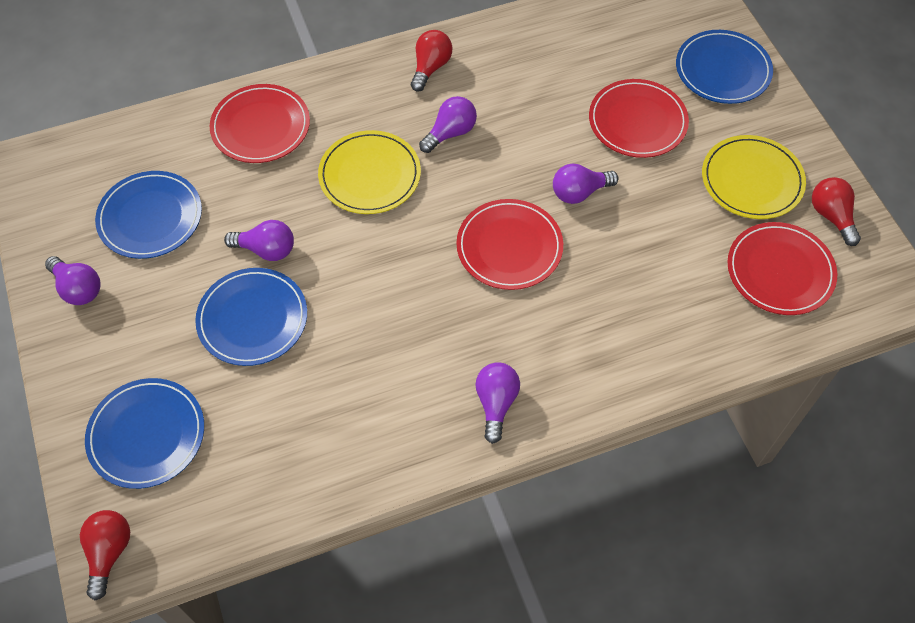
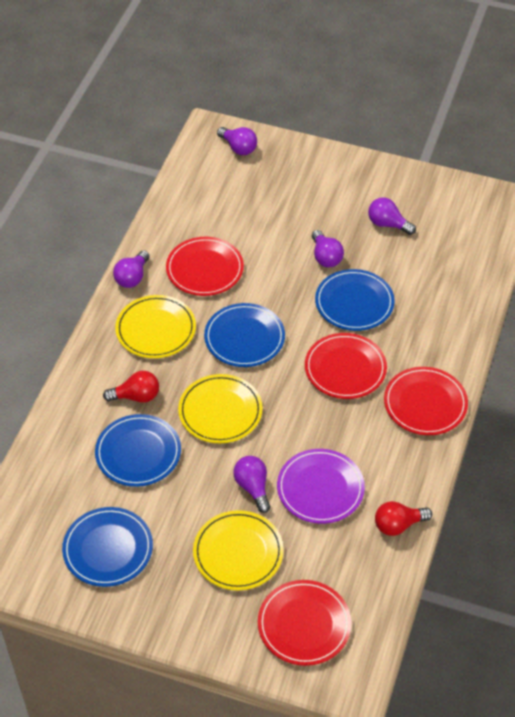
purple plate: 0 -> 1
red light bulb: 3 -> 2
yellow plate: 2 -> 3

